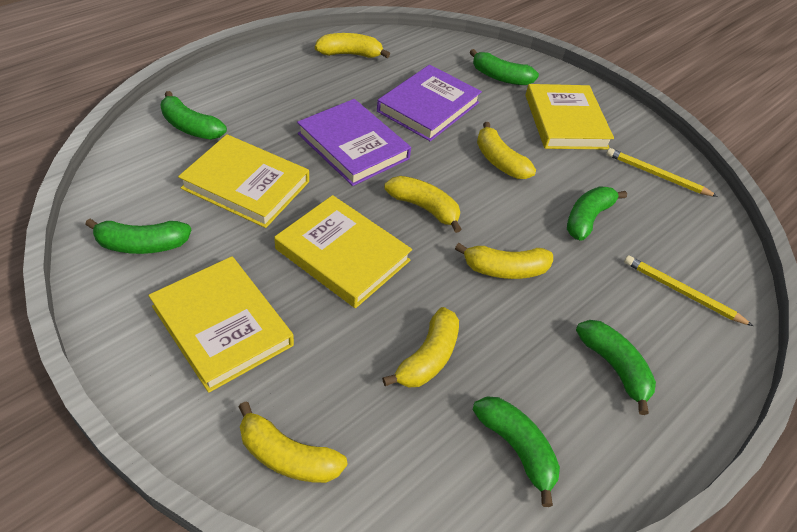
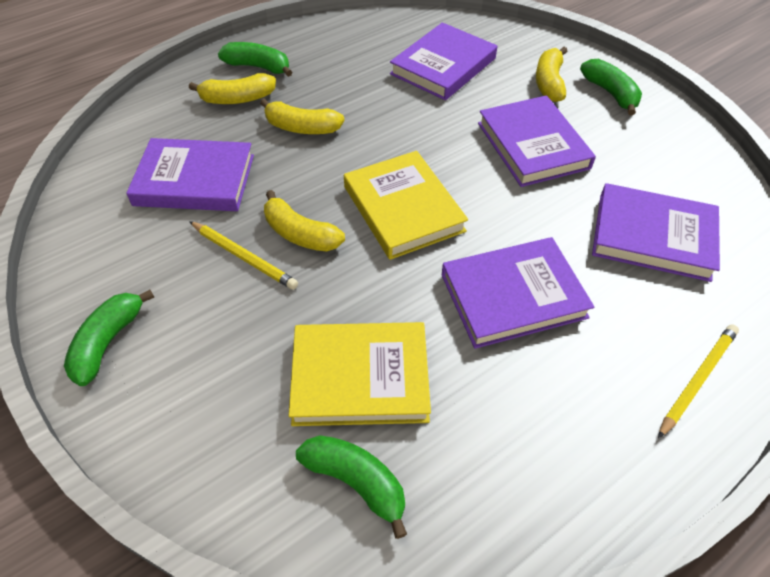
green banana: 6 -> 4
purple book: 2 -> 5
yellow banana: 6 -> 4
yellow book: 4 -> 2

